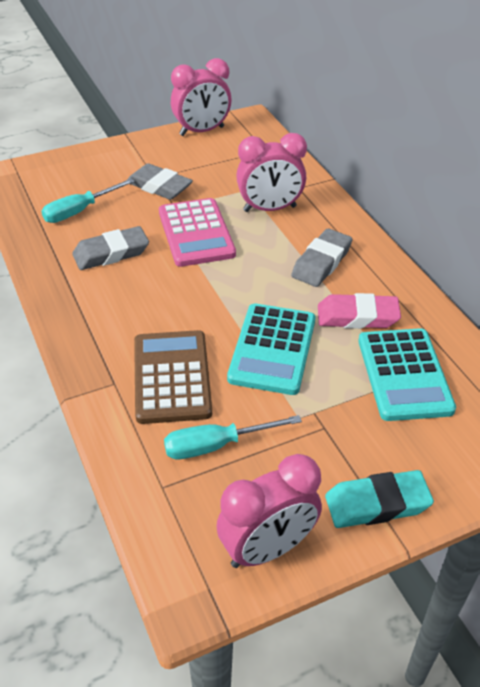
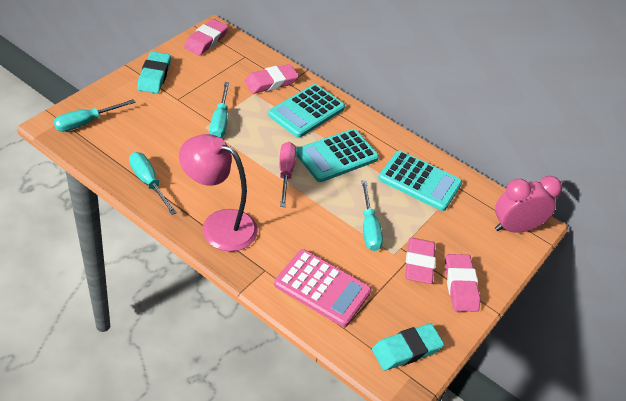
brown calculator: 1 -> 0
grey eraser: 3 -> 0
pink clock: 3 -> 1
pink eraser: 1 -> 4
pink lamp: 0 -> 1
pink screwdriver: 0 -> 1
turquoise calculator: 2 -> 3
turquoise eraser: 1 -> 2
turquoise screwdriver: 2 -> 4

